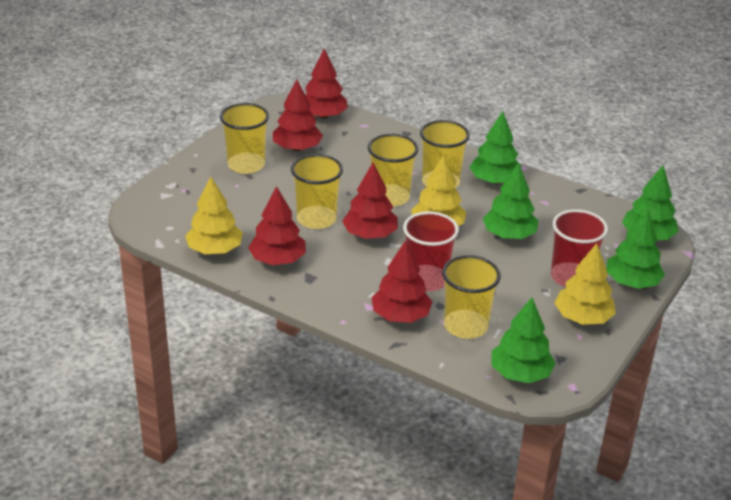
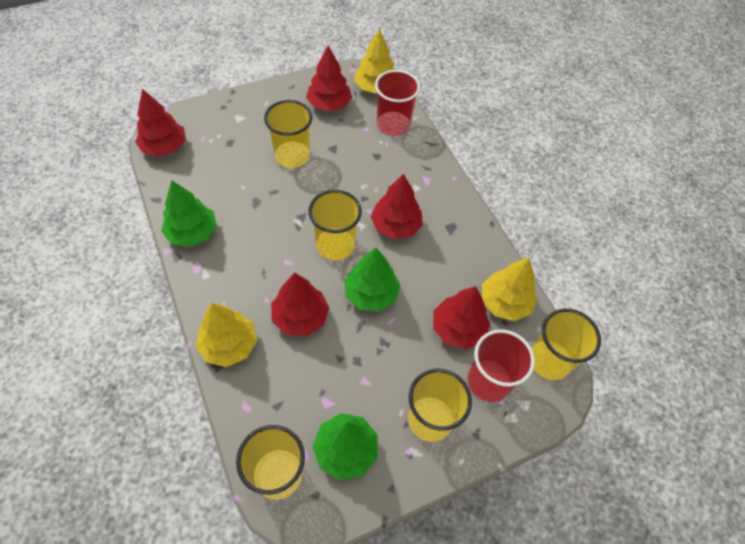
green tree: 5 -> 3

